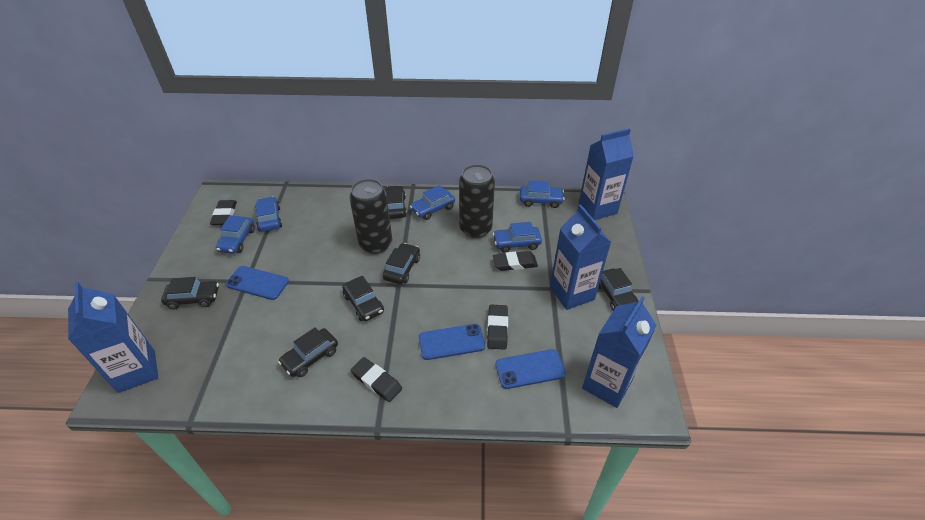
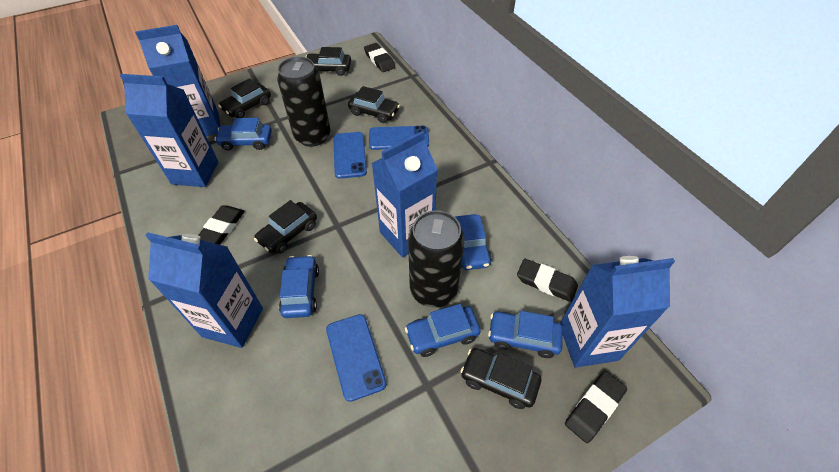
black car: 6 -> 5
blue carton: 4 -> 5

